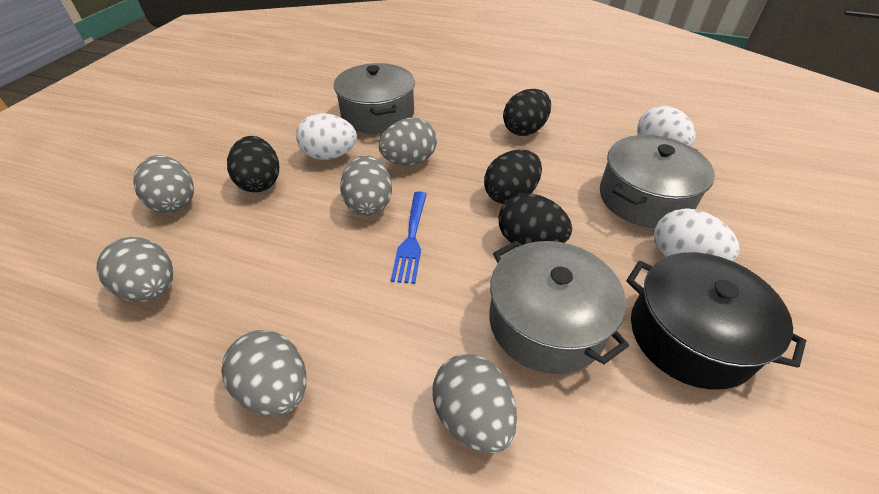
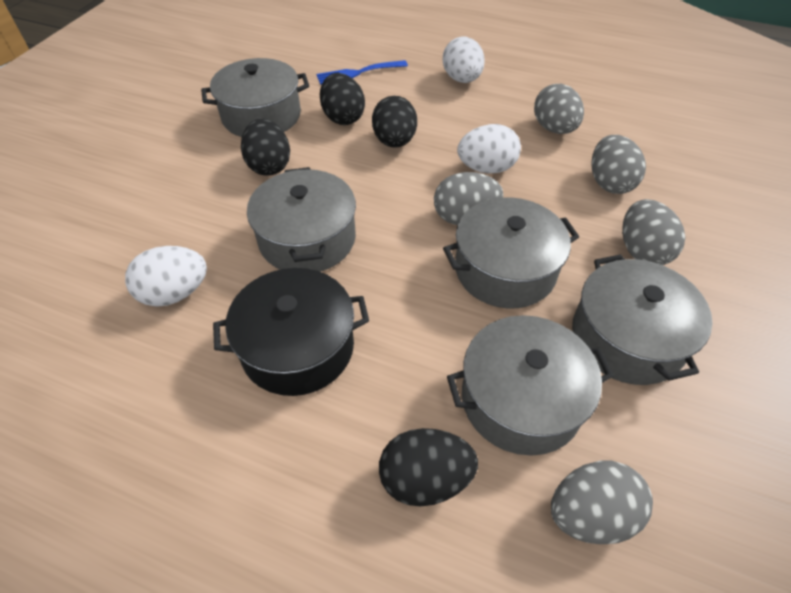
grey egg: 6 -> 5
grey pot: 3 -> 5

